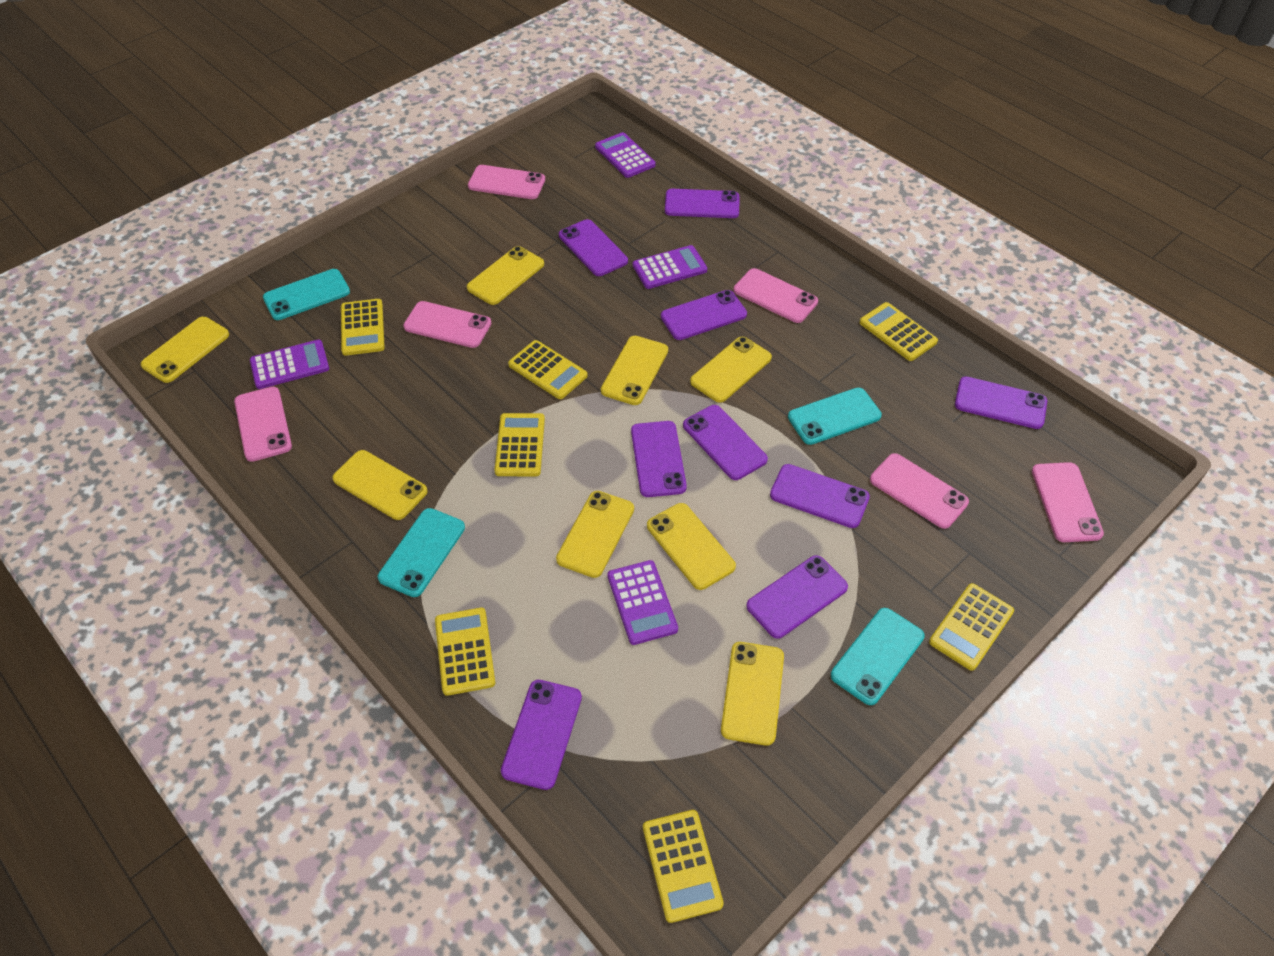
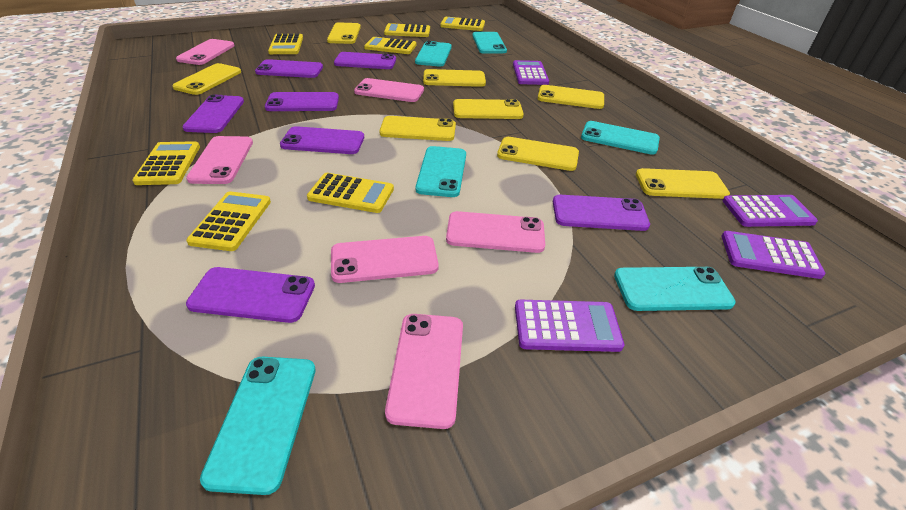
purple phone: 9 -> 7
turquoise phone: 4 -> 6

